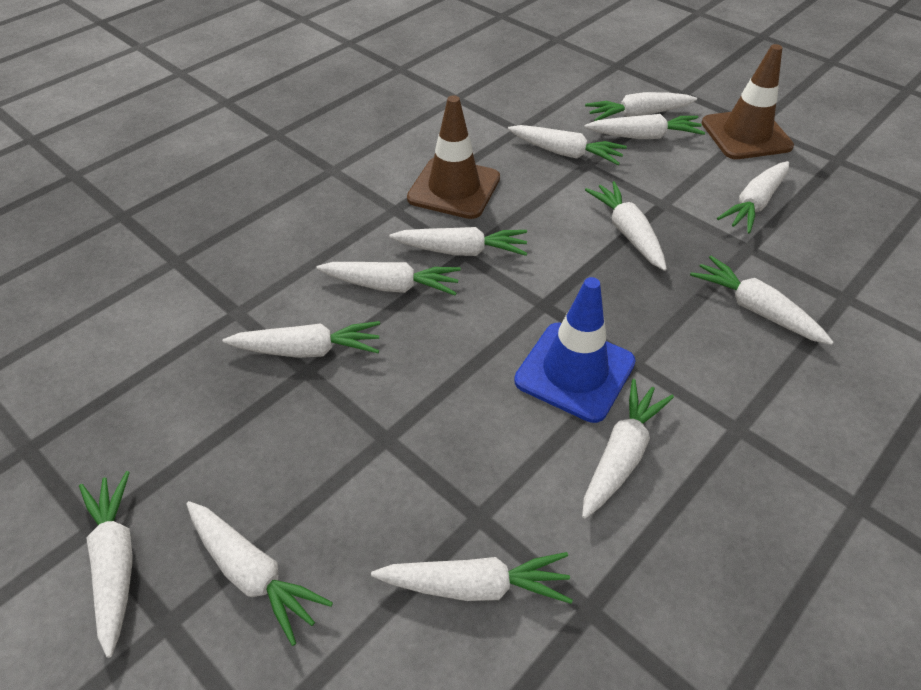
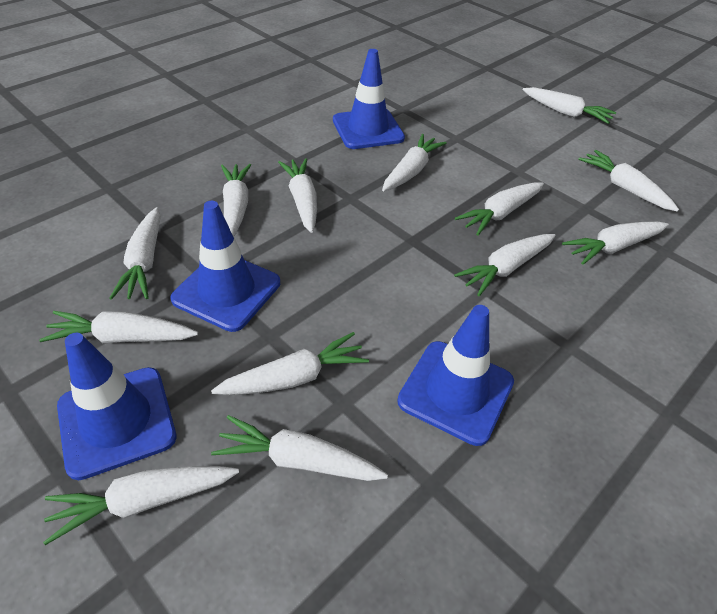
blue traffic cone: 1 -> 4
brown traffic cone: 2 -> 0

